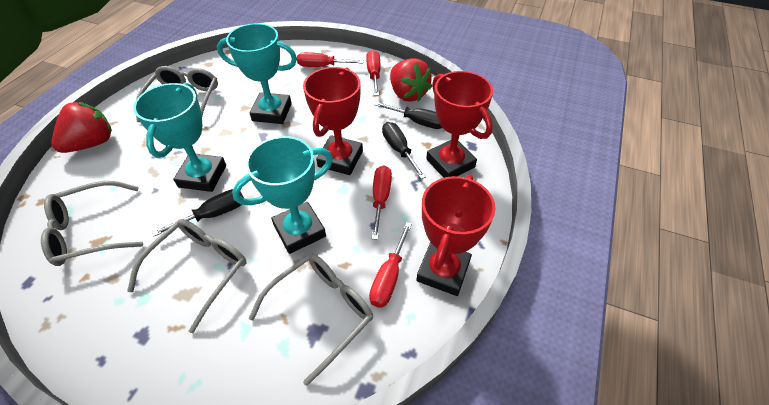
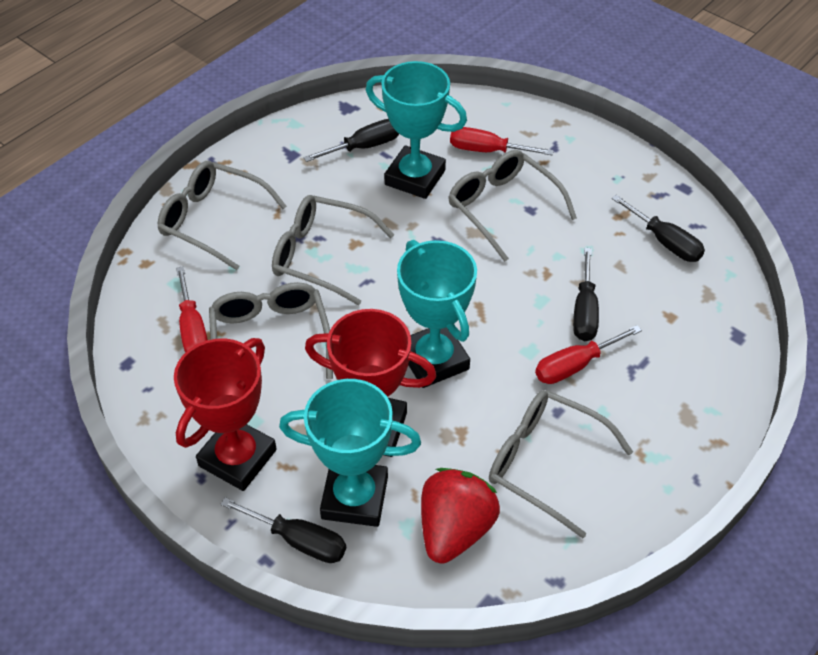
black screwdriver: 3 -> 4
grey glasses: 4 -> 5
red screwdriver: 4 -> 3
red strawberry: 2 -> 1
red trophy: 3 -> 2

